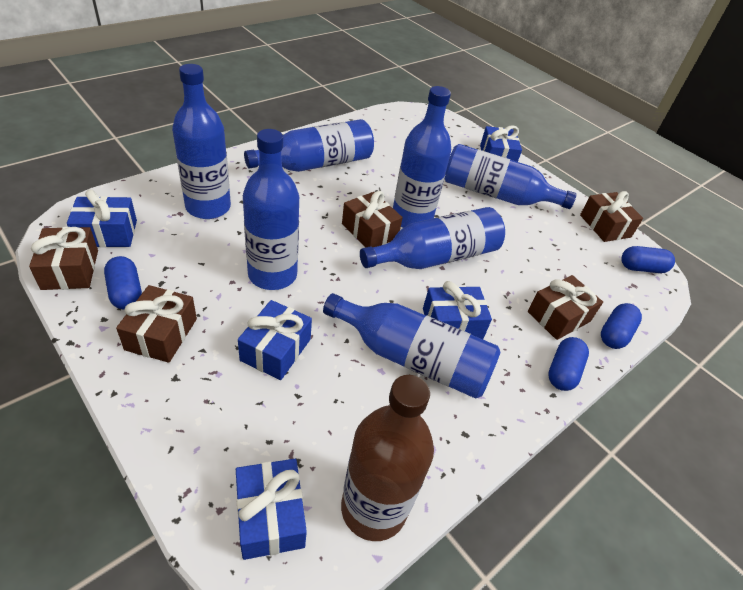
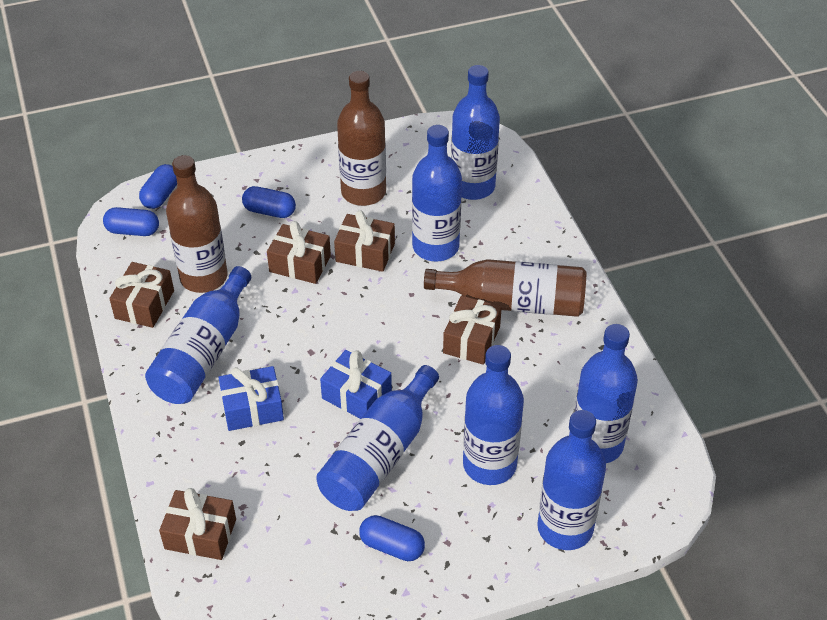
blue gift: 5 -> 2
brown bottle: 1 -> 3

